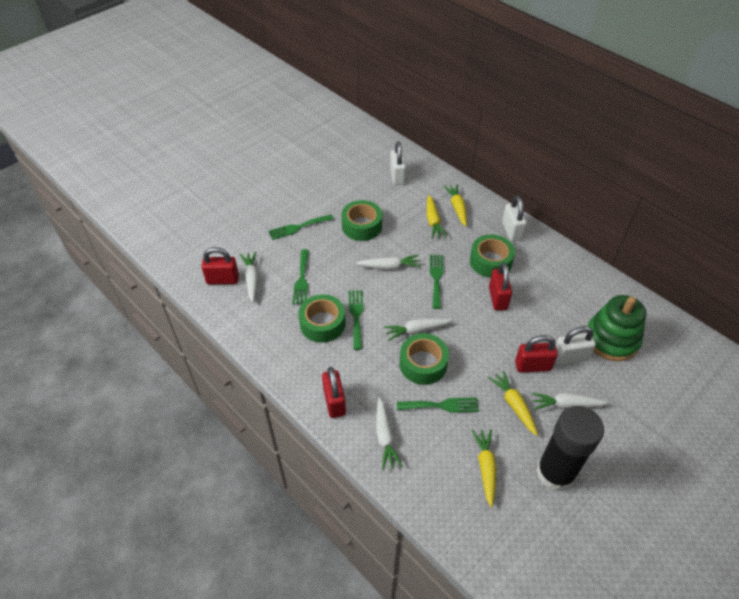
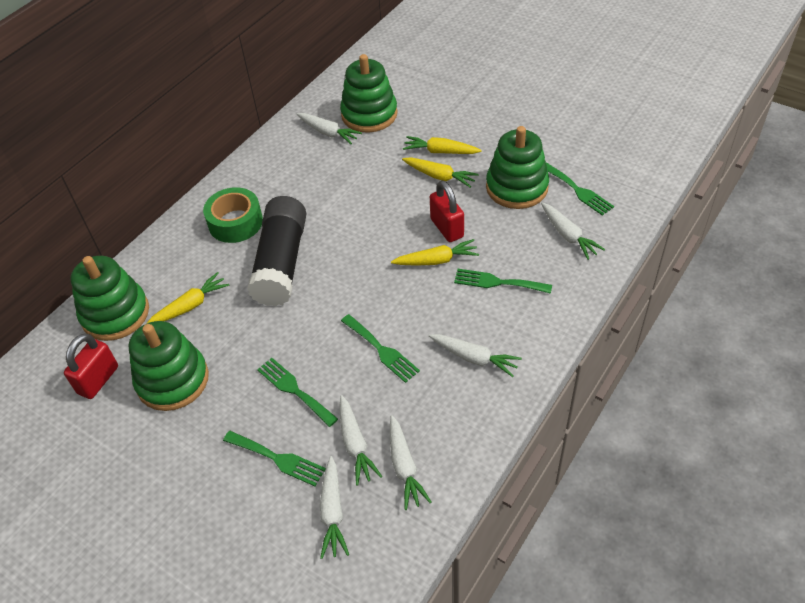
green stacking toy: 1 -> 4
green tape: 4 -> 1
red padlock: 4 -> 2
white carrot: 5 -> 6
white padlock: 3 -> 0

